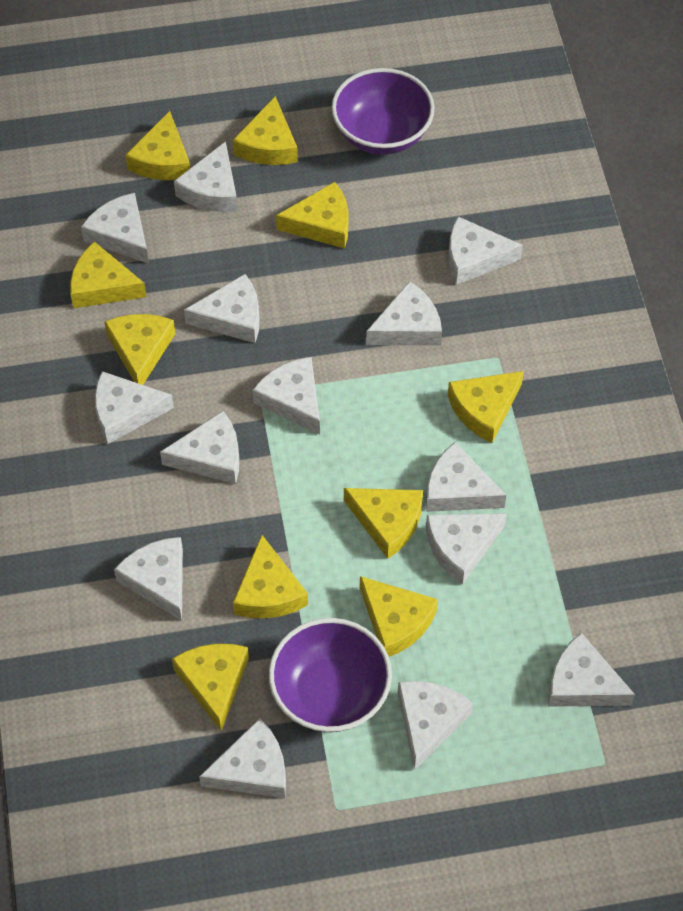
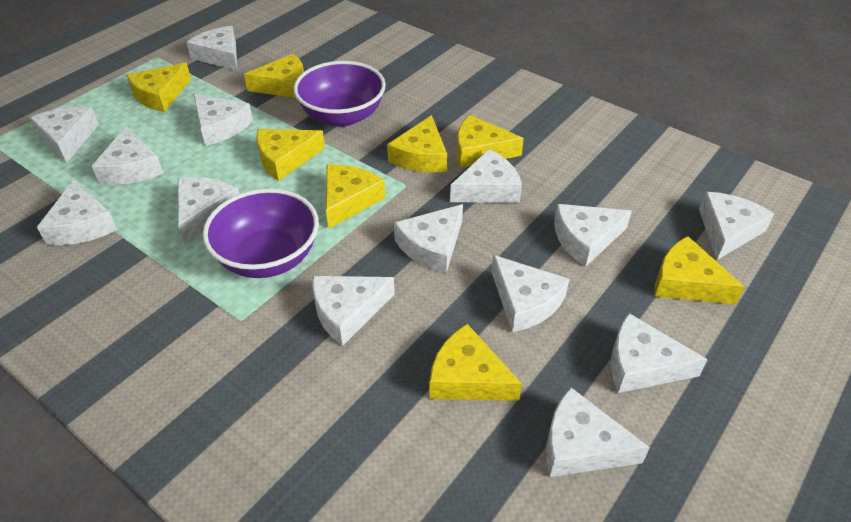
yellow cheese: 10 -> 8

